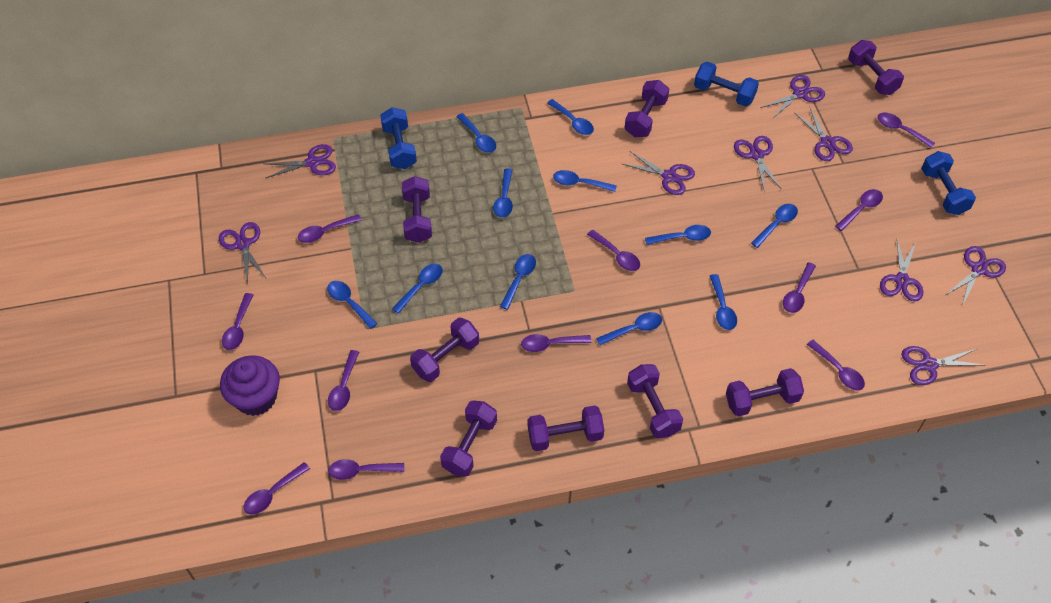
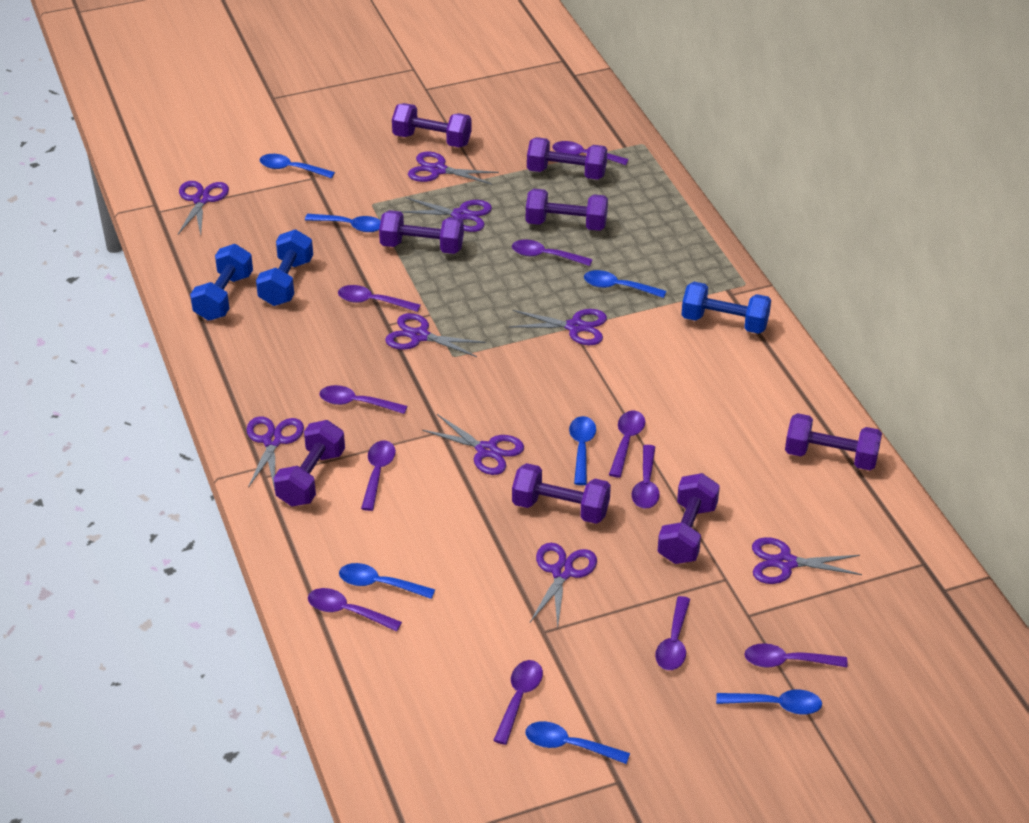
blue spoon: 11 -> 7
purple cupcake: 1 -> 0

